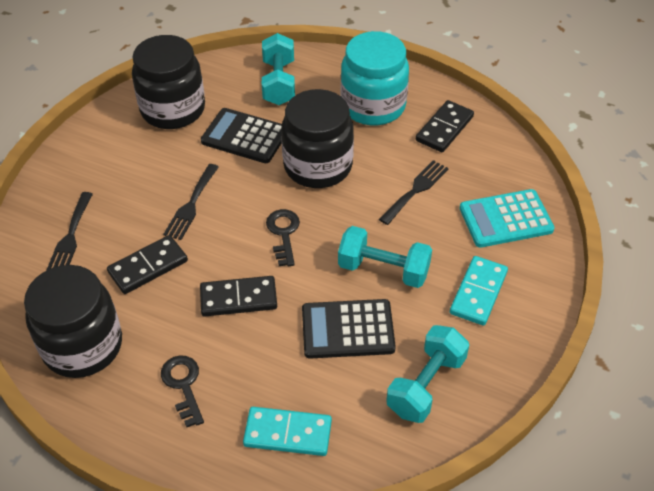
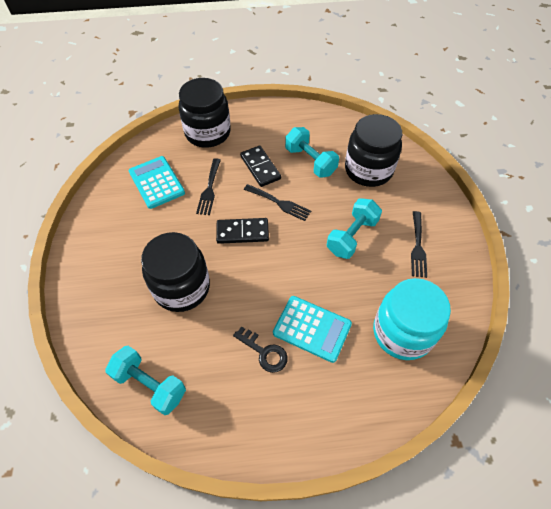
black calculator: 2 -> 0
black domino: 3 -> 2
black key: 2 -> 1
turquoise calculator: 1 -> 2
turquoise domino: 2 -> 0

